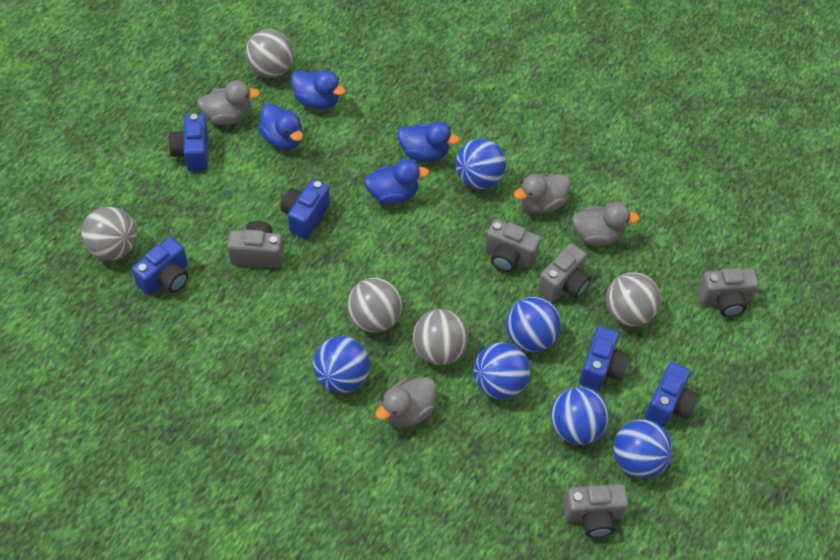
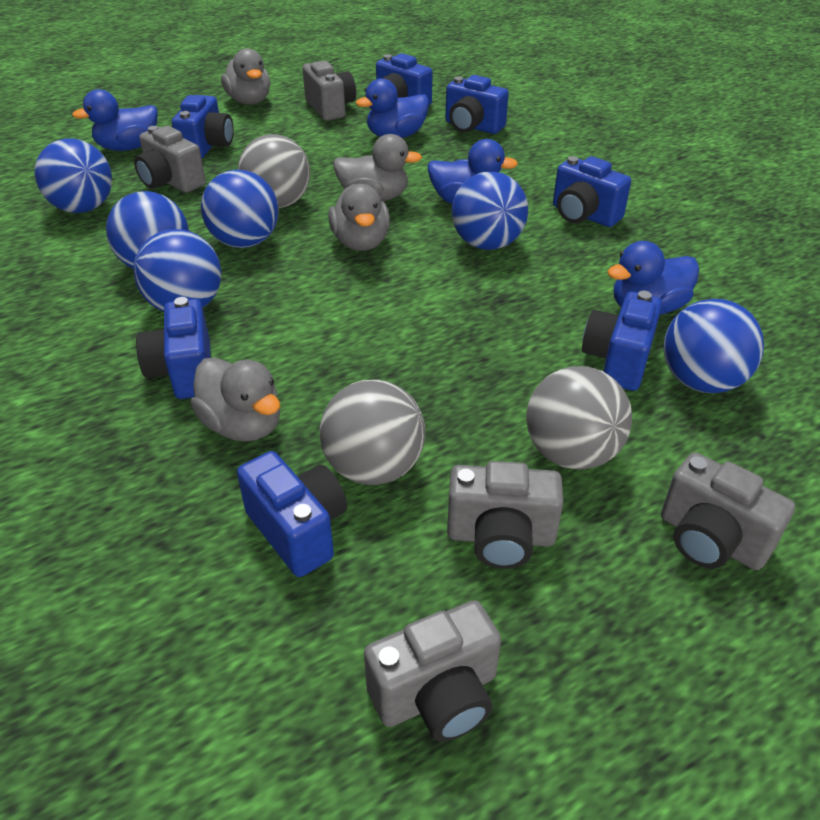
blue camera: 5 -> 7
grey ball: 5 -> 3

